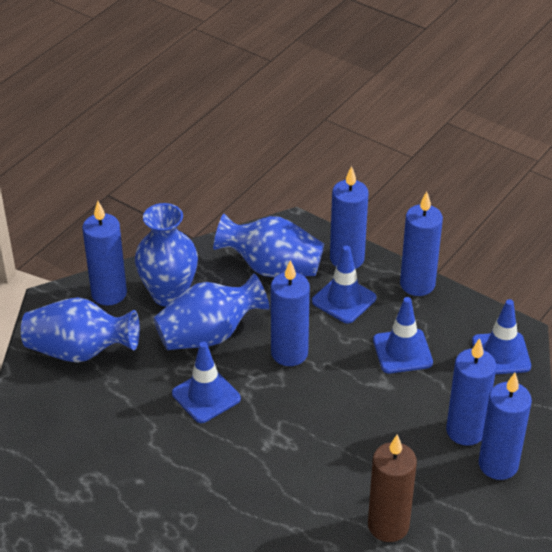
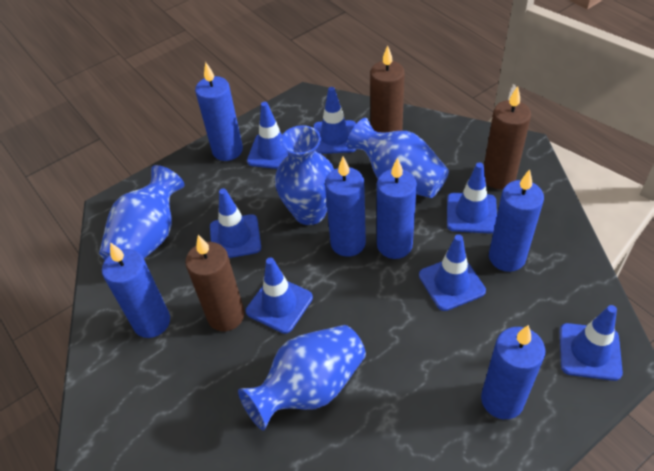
blue traffic cone: 4 -> 7
brown candle: 1 -> 3

